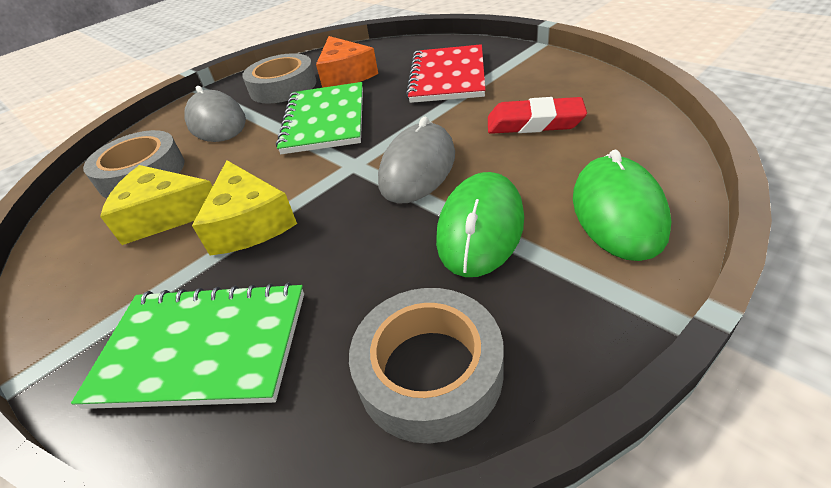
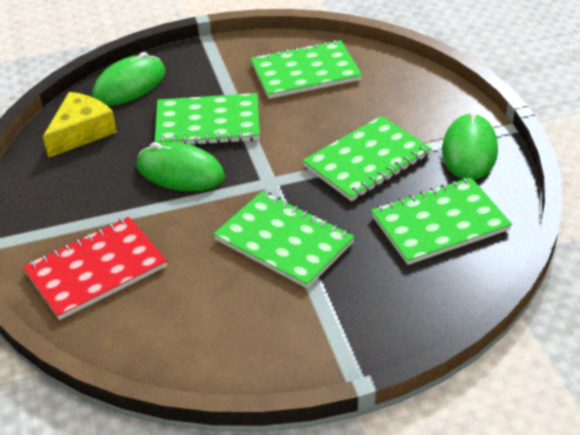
green mouse: 2 -> 3
green notebook: 2 -> 5
grey mouse: 2 -> 0
grey tape: 3 -> 0
orange cheese: 1 -> 0
red eraser: 1 -> 0
yellow cheese: 2 -> 1

